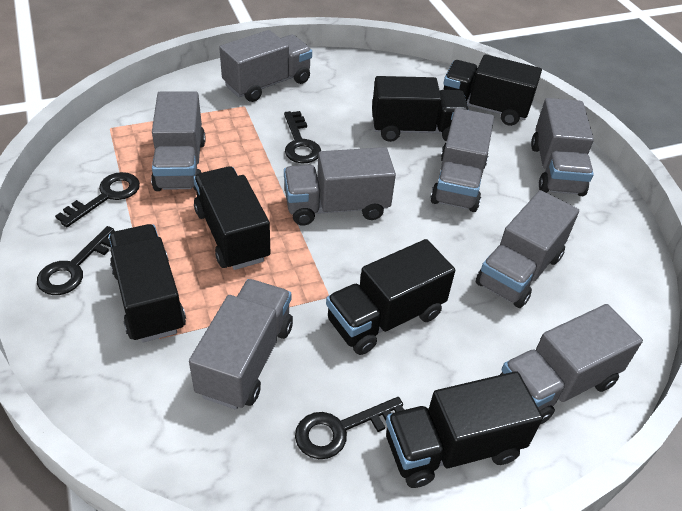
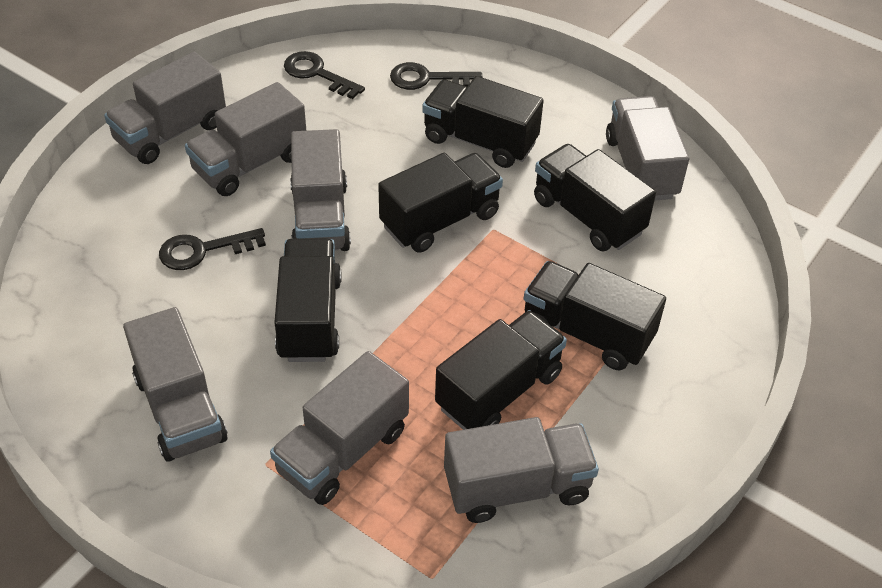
black key: 4 -> 3
grey truck: 8 -> 7

